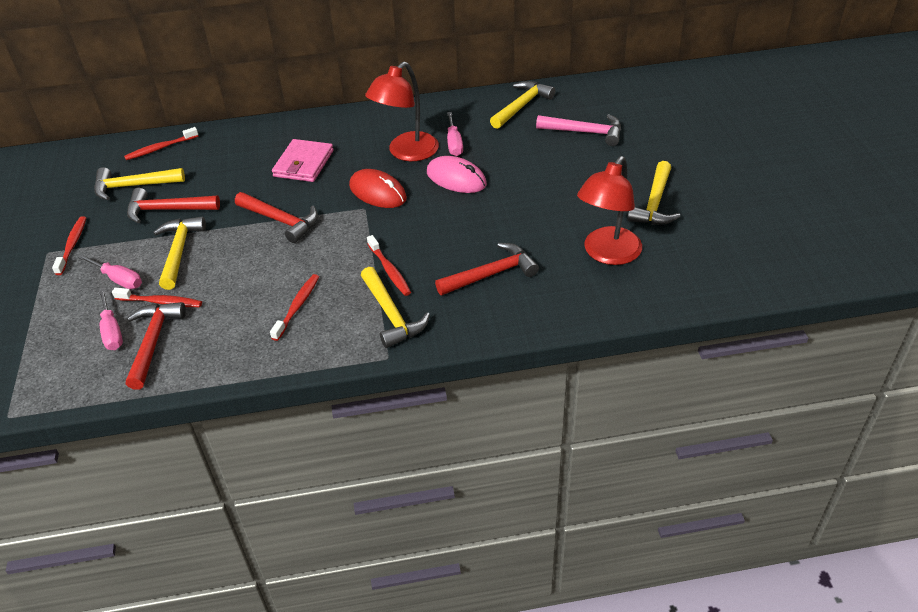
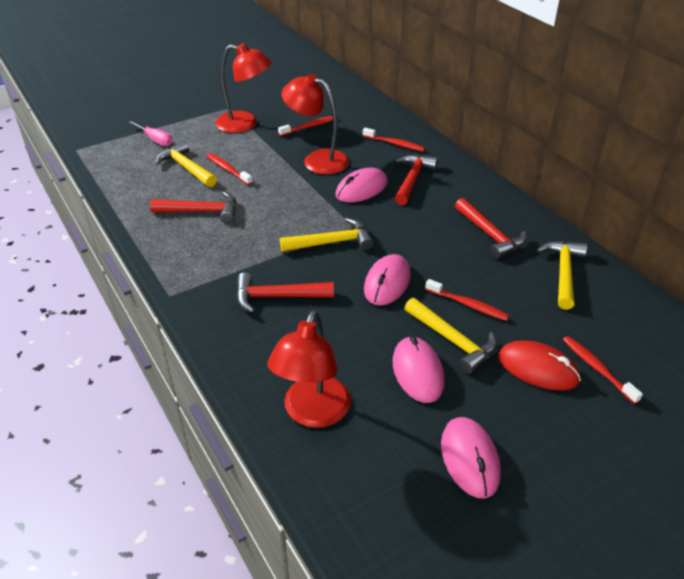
pink hammer: 1 -> 0
pink mouse: 1 -> 4
pink screwdriver: 3 -> 1
pink wallet: 1 -> 0
red lamp: 2 -> 3
yellow hammer: 5 -> 4

